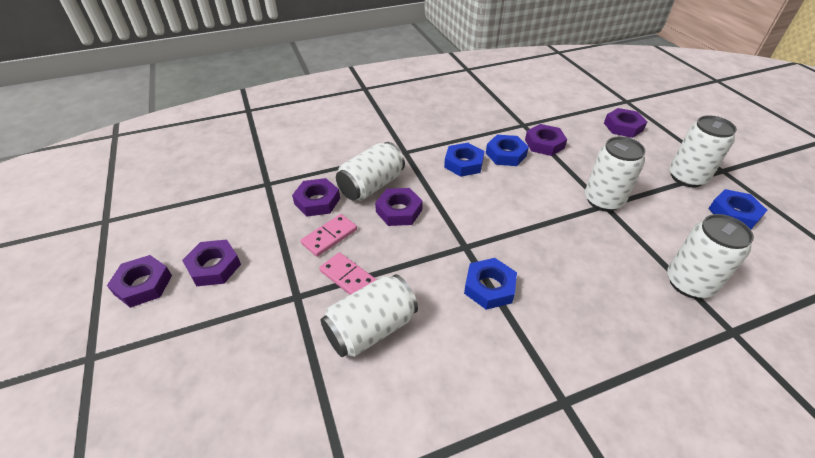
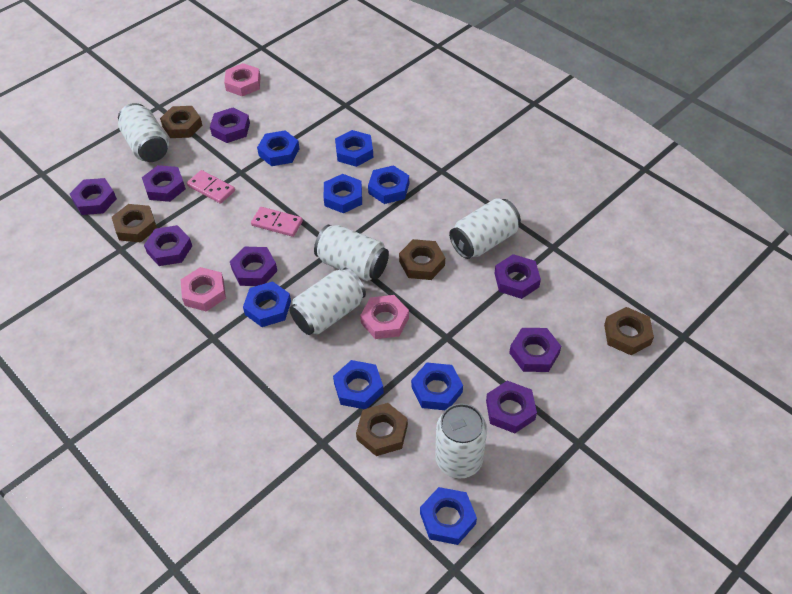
blue nut: 4 -> 8
brown nut: 0 -> 5
pink nut: 0 -> 3
purple nut: 6 -> 8

